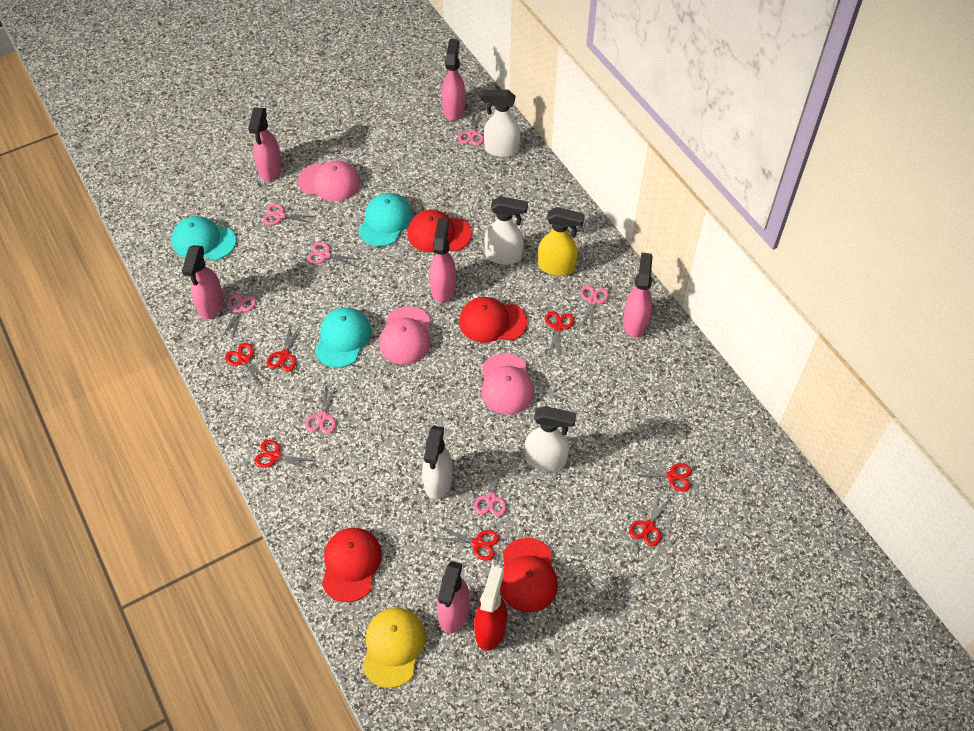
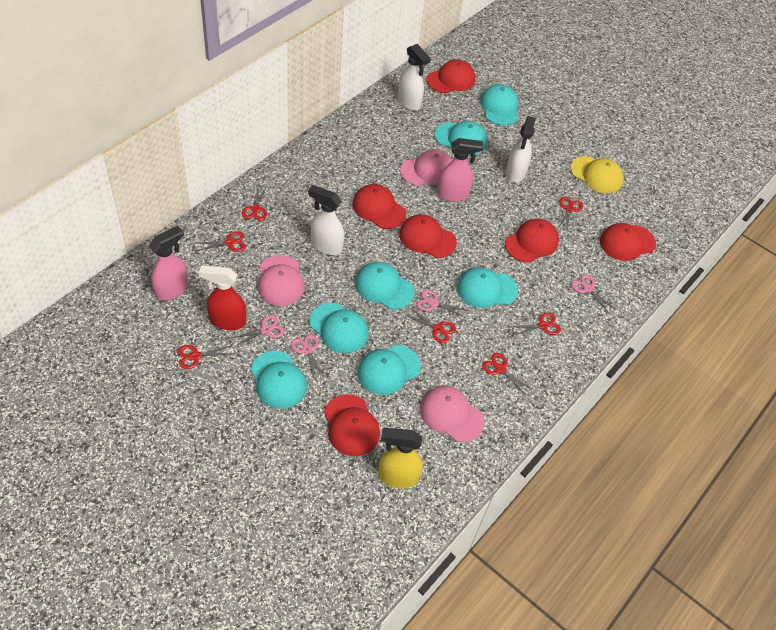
pink scissors: 7 -> 4
pink spray bottle: 6 -> 2
red cap: 4 -> 6
turquoise cap: 3 -> 7
white spray bottle: 4 -> 3

